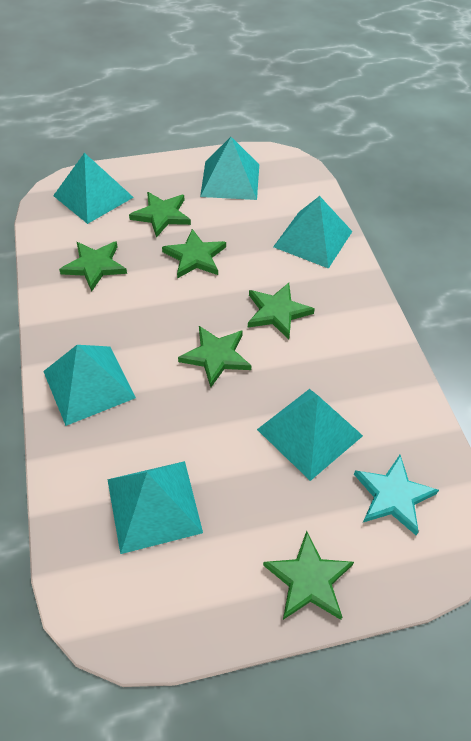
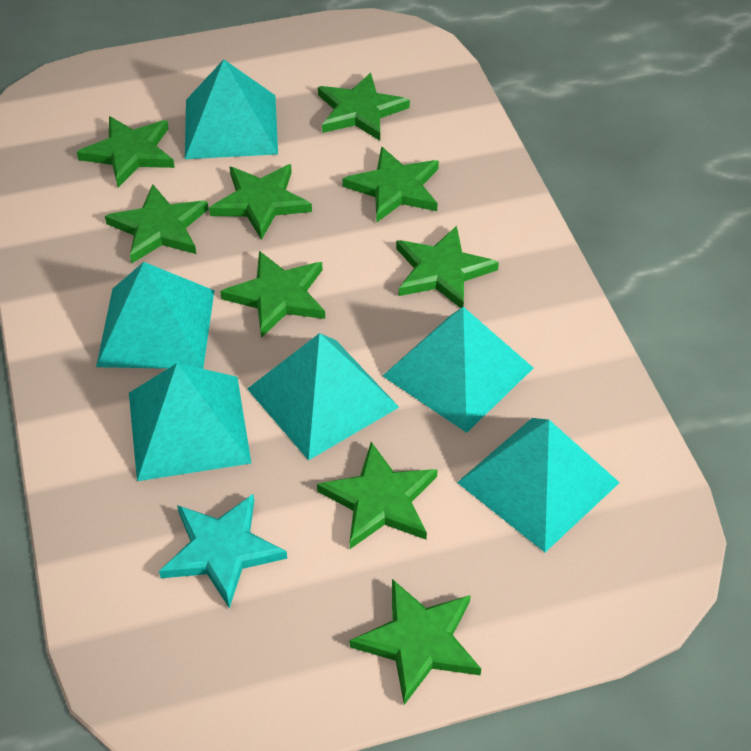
green star: 6 -> 9

